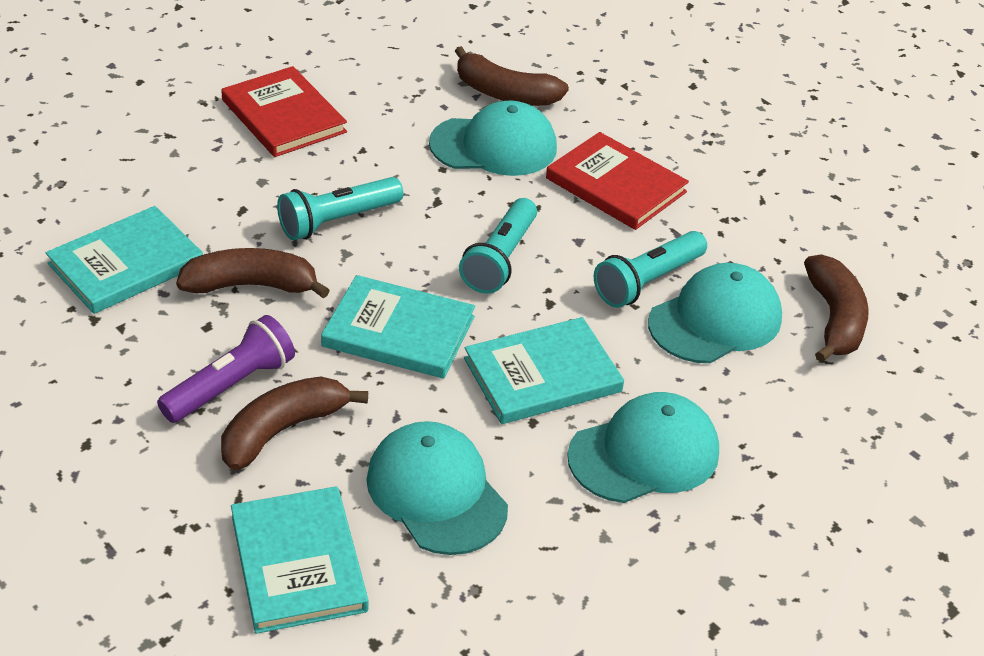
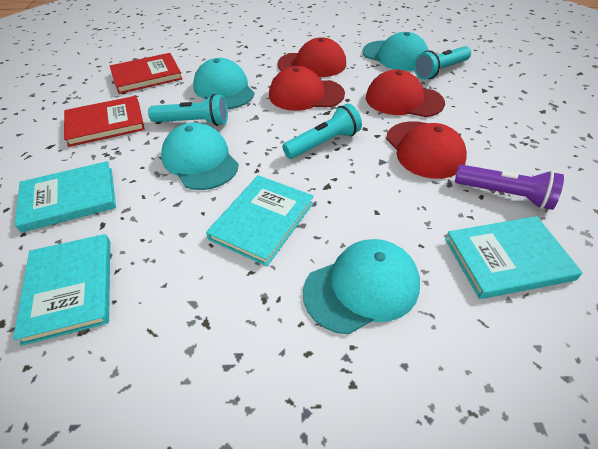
brown banana: 4 -> 0
red cap: 0 -> 4

